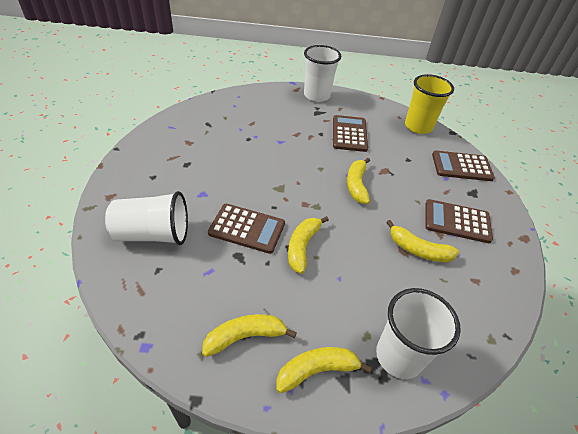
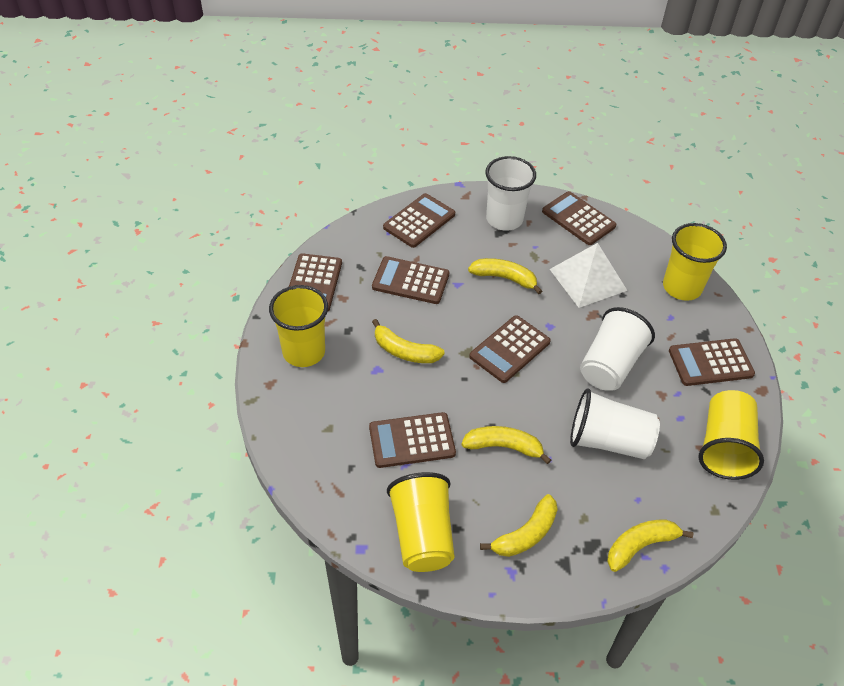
brown calculator: 4 -> 7
white pyramid: 0 -> 1
yellow cup: 1 -> 4

